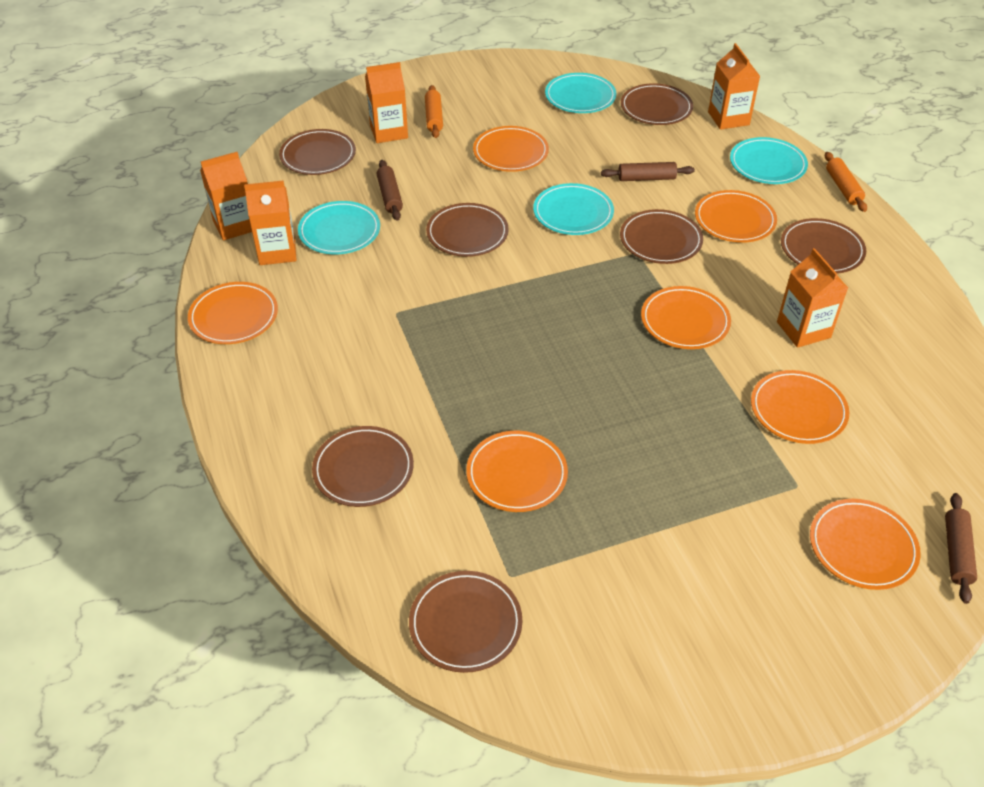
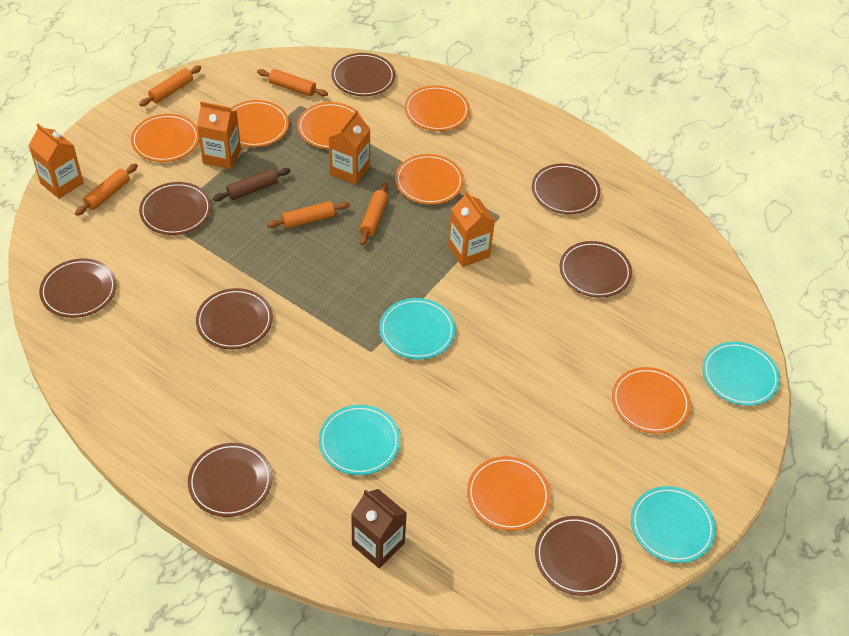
brown carton: 0 -> 1
brown plate: 7 -> 8
brown rolling pin: 3 -> 1
orange carton: 5 -> 4
orange rolling pin: 2 -> 5

